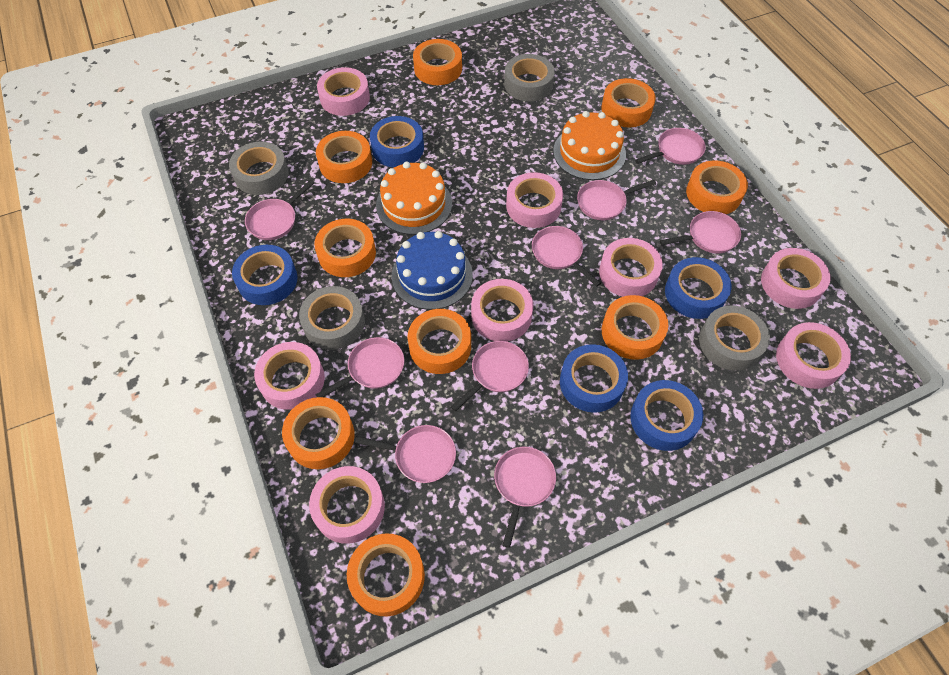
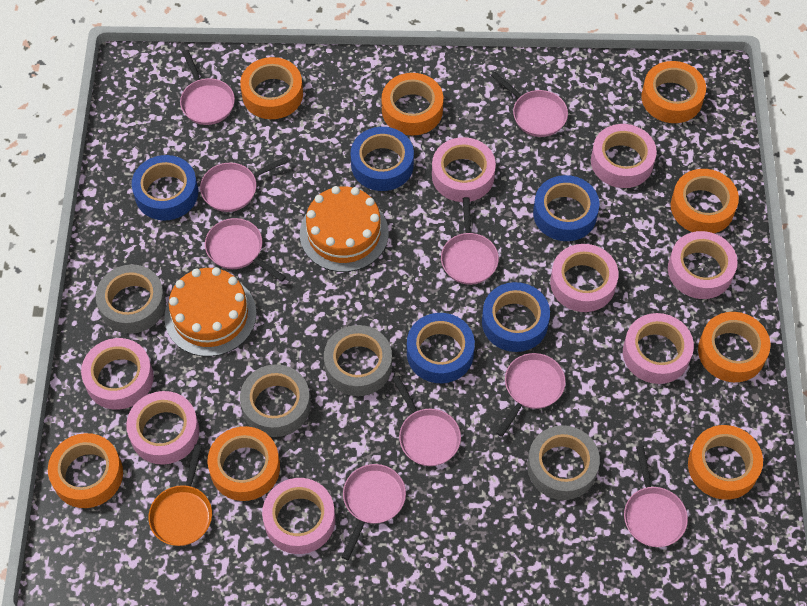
blue cake: 1 -> 0
orange pan: 0 -> 1
orange tape: 9 -> 8

